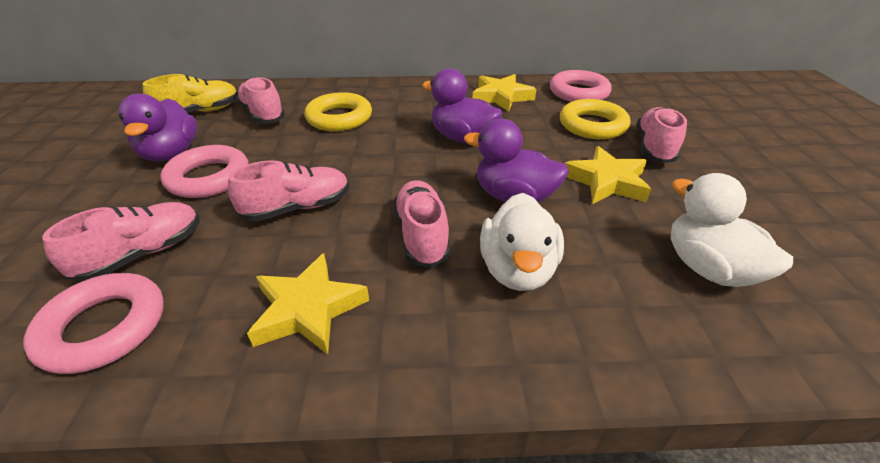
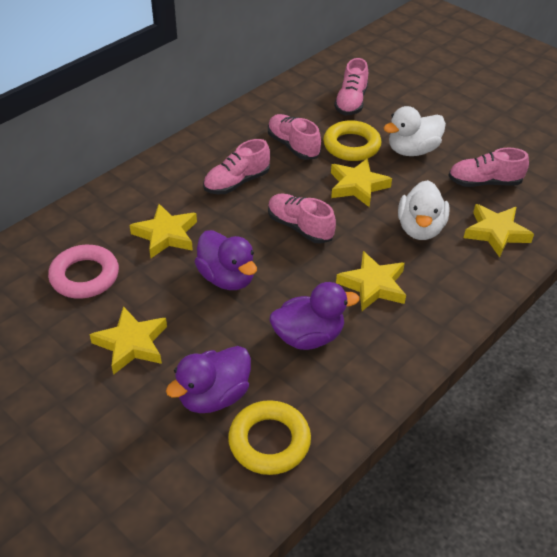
pink ring: 3 -> 1
yellow shoe: 1 -> 0
yellow star: 3 -> 5

